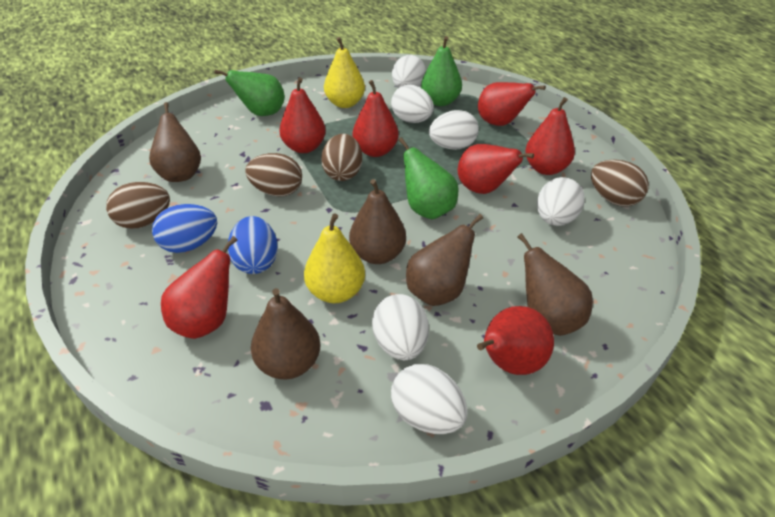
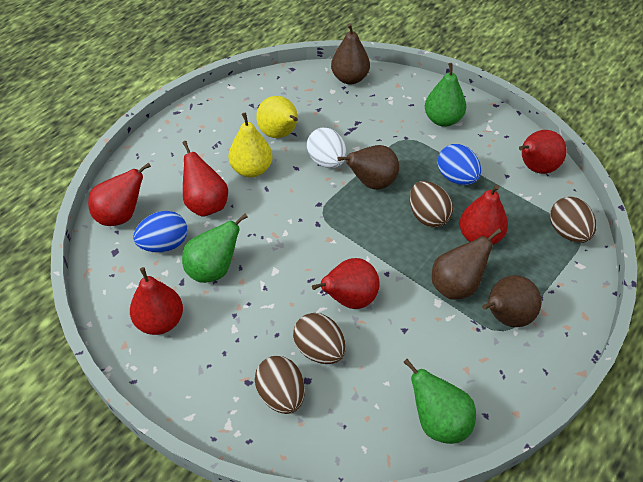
brown pear: 5 -> 4
red pear: 7 -> 6
white egg: 6 -> 1

